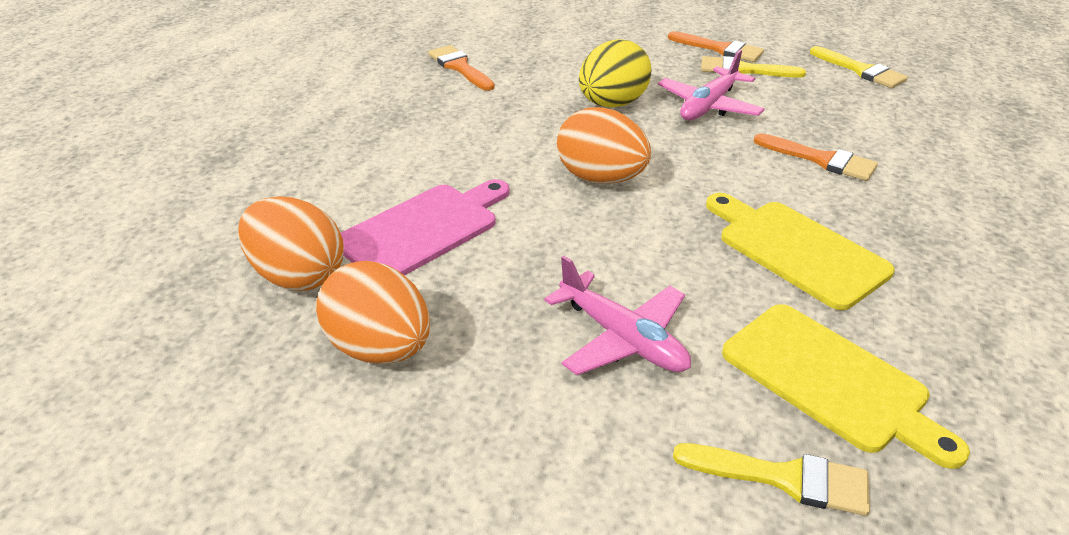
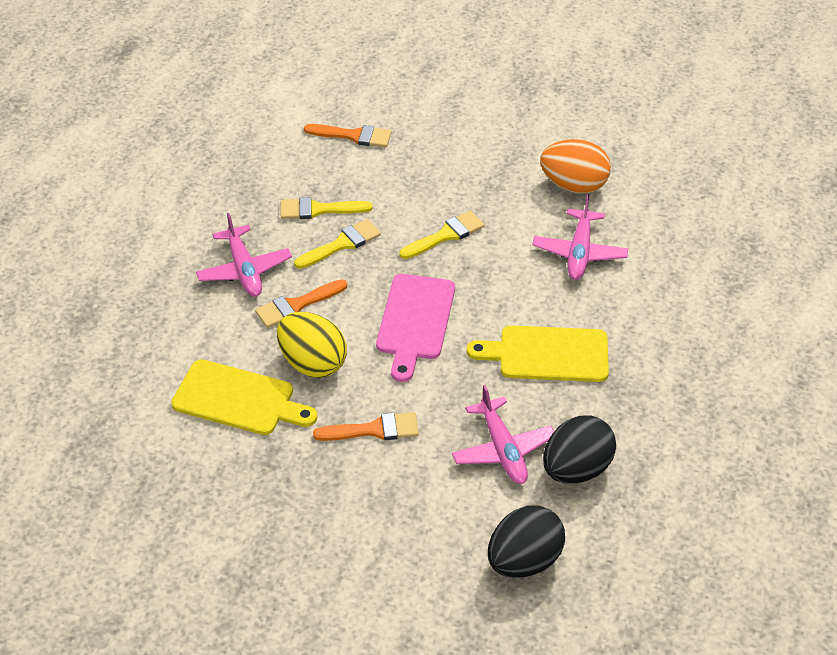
black egg: 0 -> 2
orange egg: 3 -> 1
pink plane: 2 -> 3

